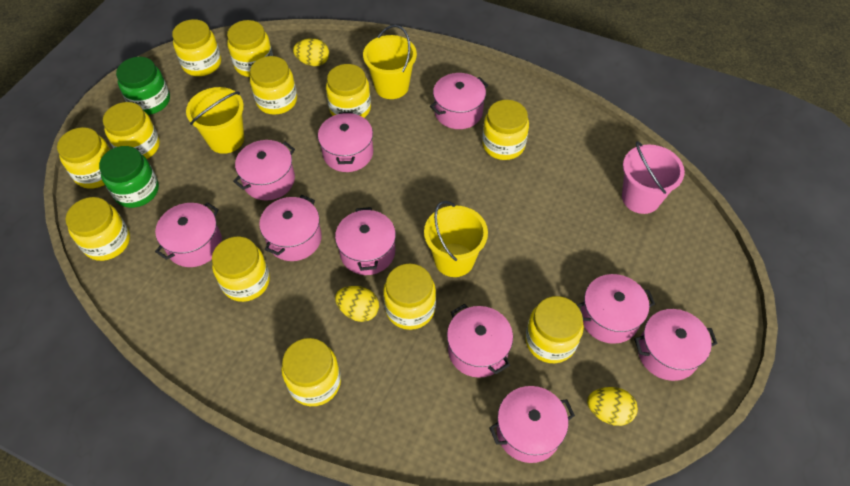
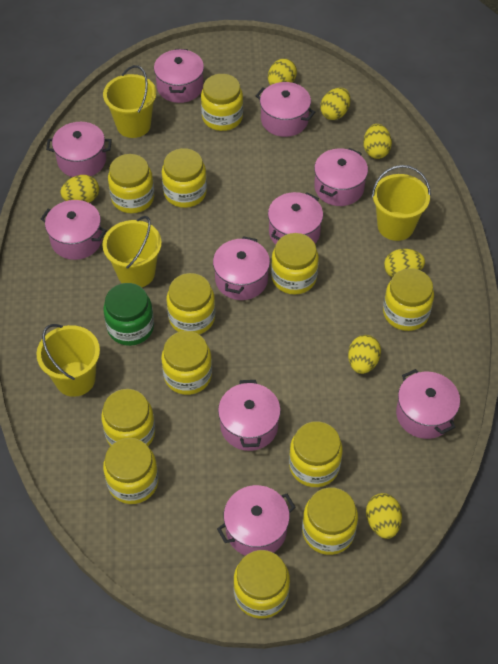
green jar: 2 -> 1
pink bucket: 1 -> 0
yellow bucket: 3 -> 4
yellow egg: 3 -> 7

